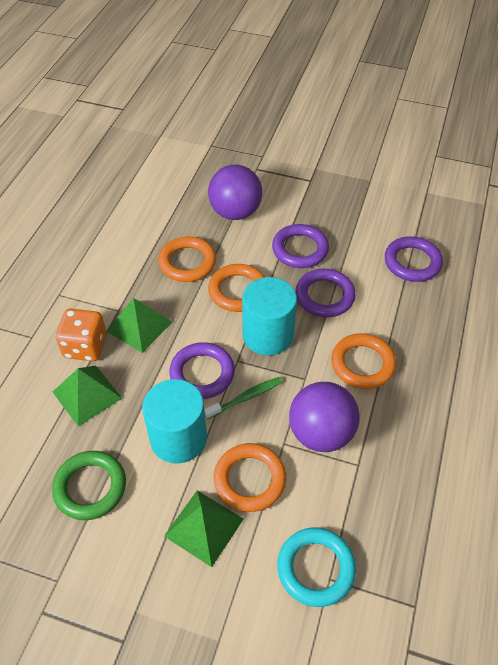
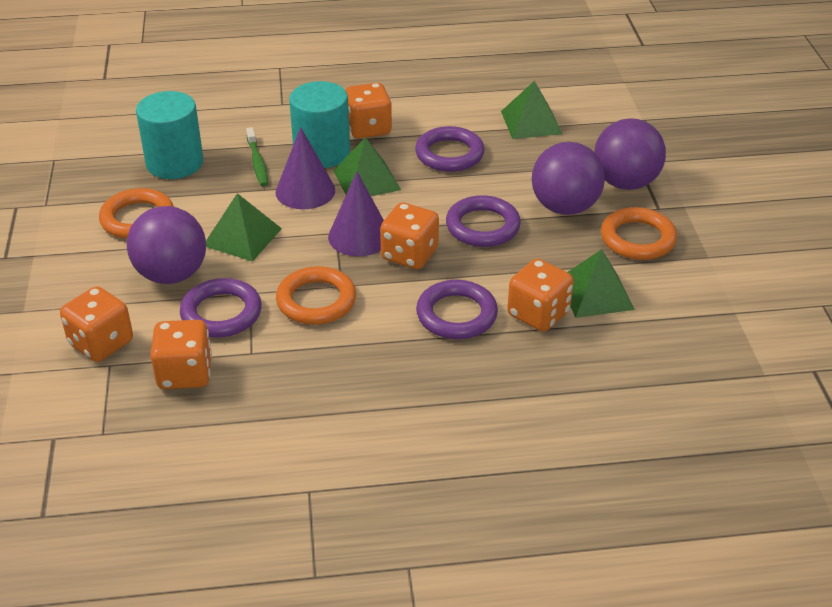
green pyramid: 3 -> 4
green ring: 1 -> 0
orange dice: 1 -> 5
orange ring: 4 -> 3
purple ball: 2 -> 3
purple cone: 0 -> 2
turquoise ring: 1 -> 0

